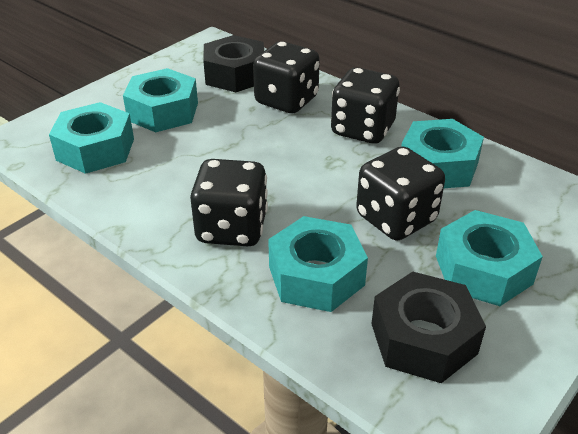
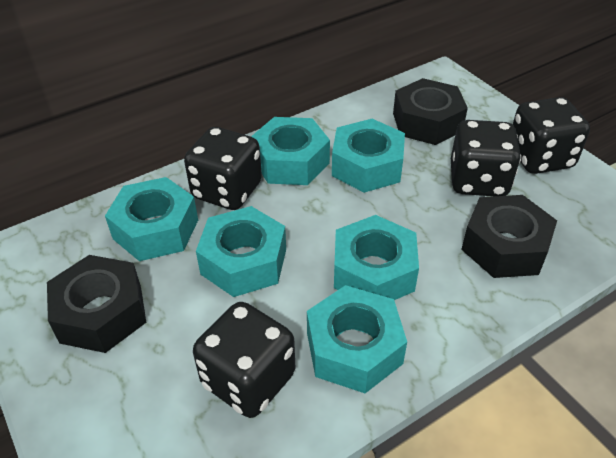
black nut: 2 -> 3
turquoise nut: 5 -> 6

